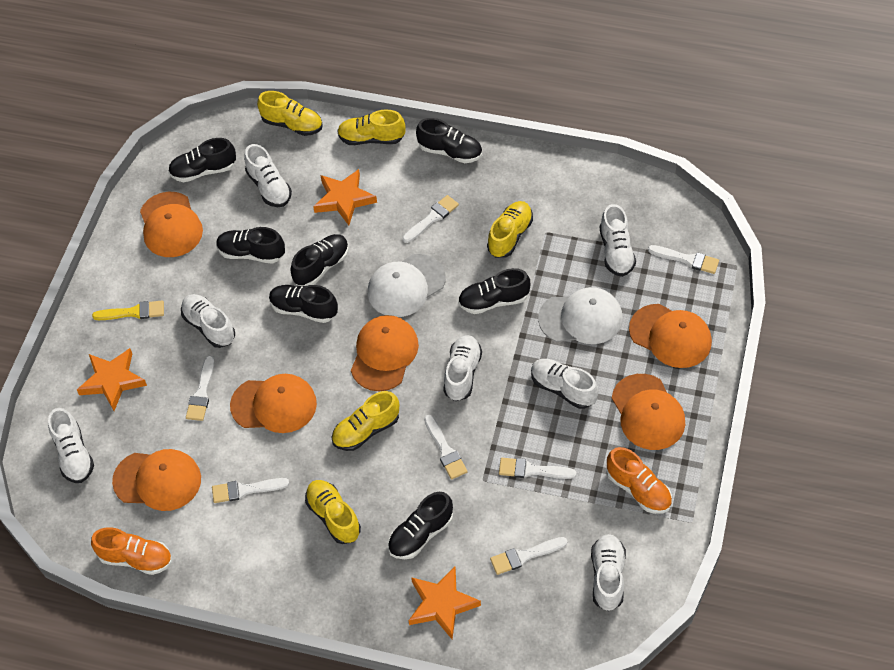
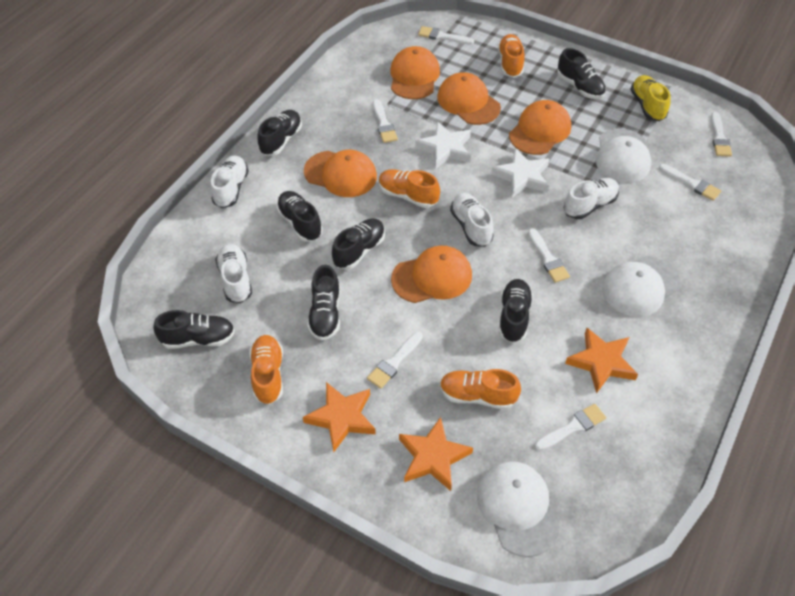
orange cap: 6 -> 5
orange shoe: 2 -> 4
white cap: 2 -> 3
white shoe: 7 -> 4
white star: 0 -> 2
yellow brush: 1 -> 0
yellow shoe: 5 -> 1

